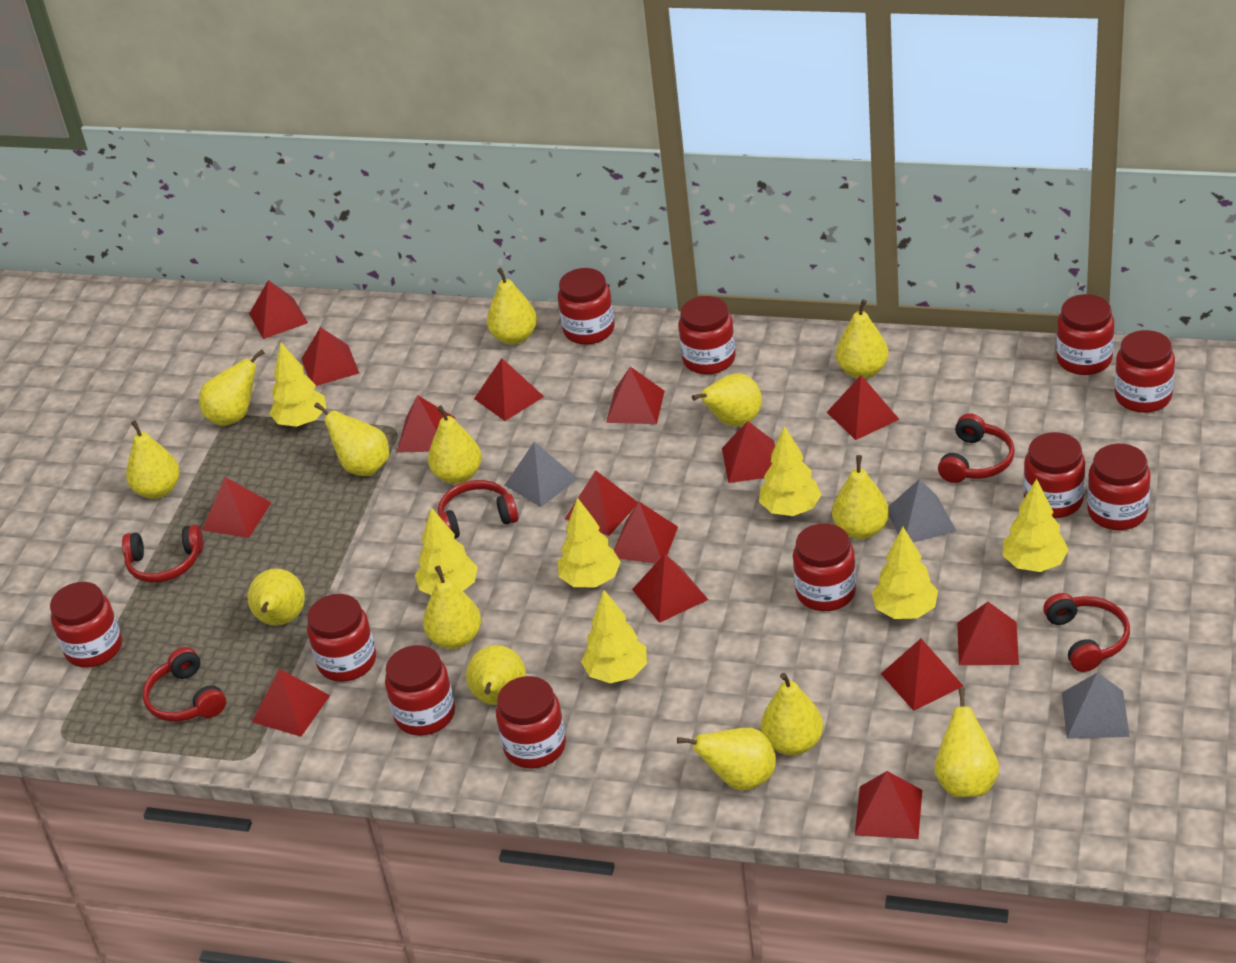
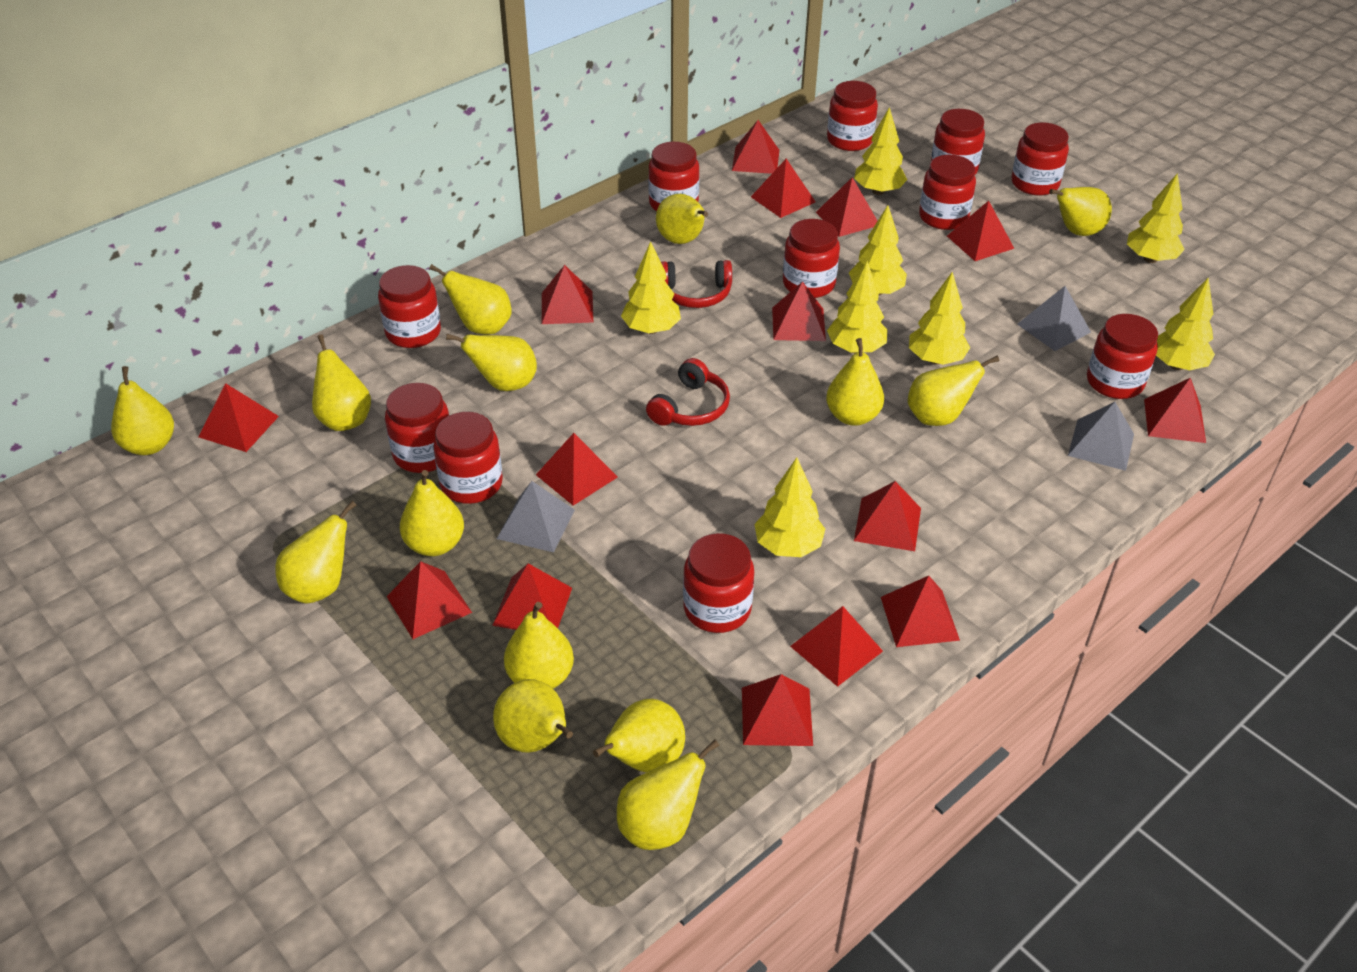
red headphones: 5 -> 2
yellow tree: 7 -> 8

